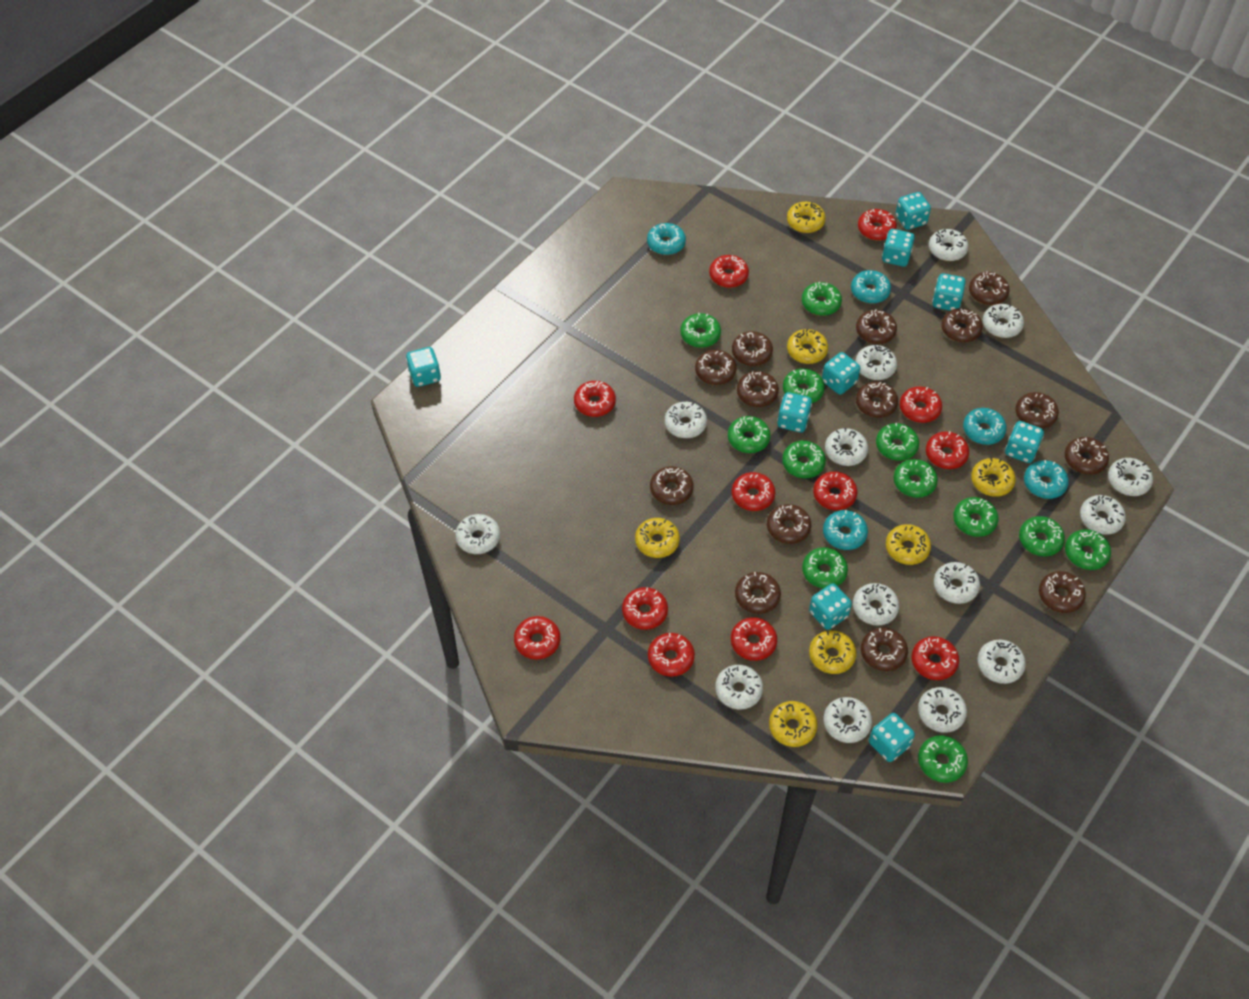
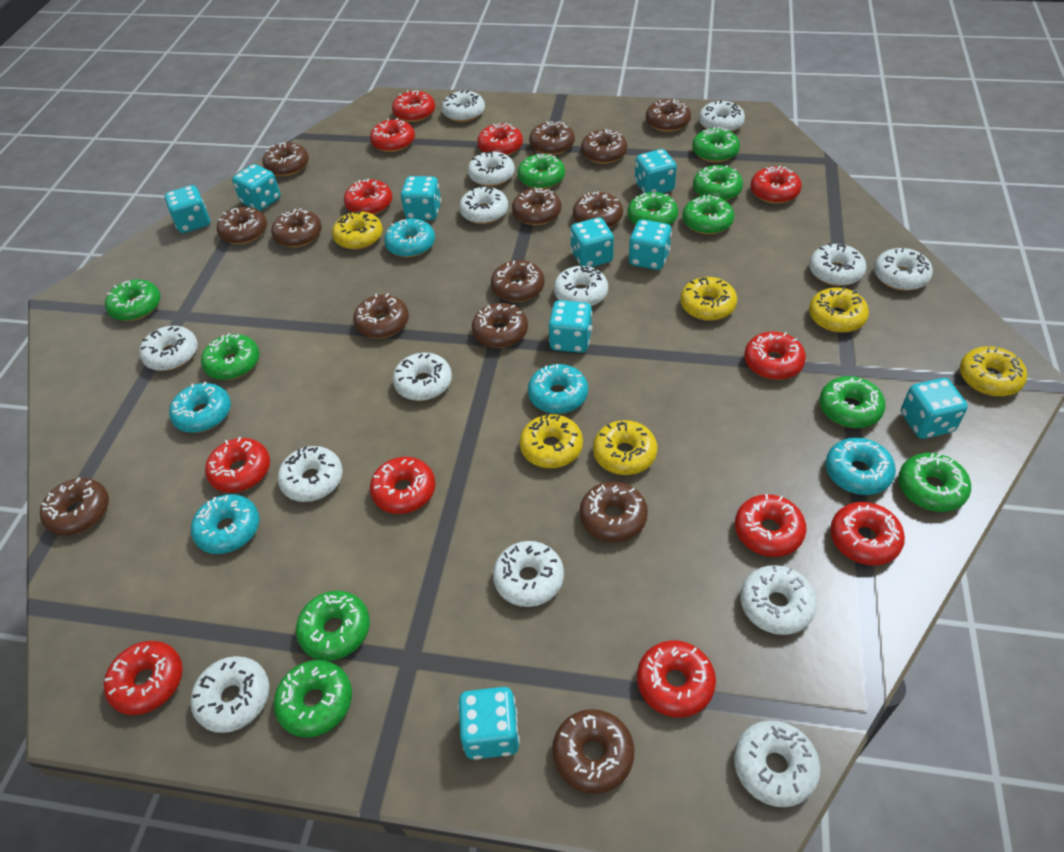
green donut: 12 -> 11
yellow donut: 7 -> 6

